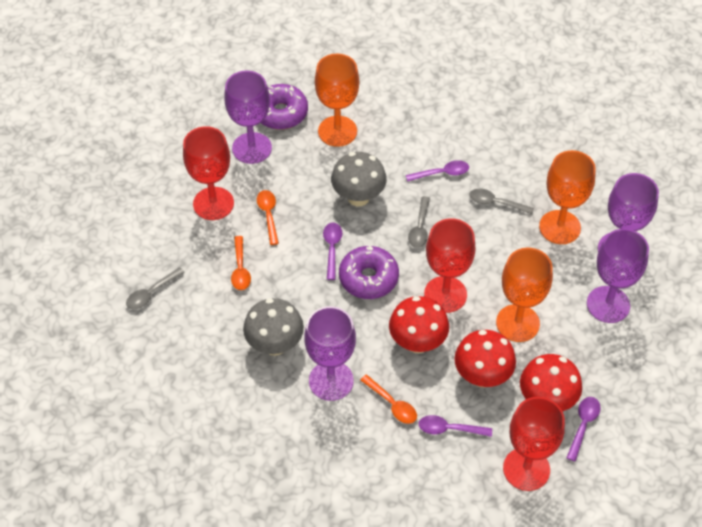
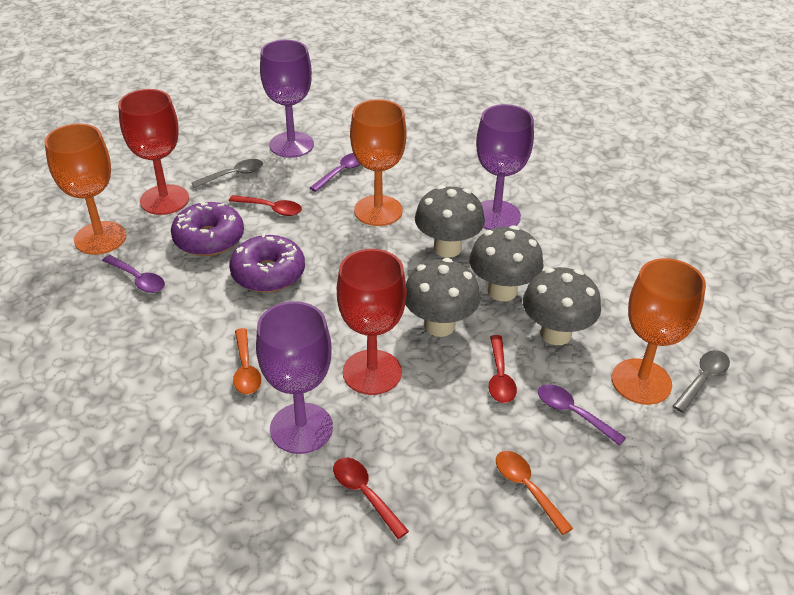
grey mushroom: 2 -> 4
grey spoon: 3 -> 2
orange spoon: 3 -> 2
purple goblet: 4 -> 3
purple spoon: 4 -> 3
red goblet: 3 -> 2
red mushroom: 3 -> 0
red spoon: 0 -> 3

